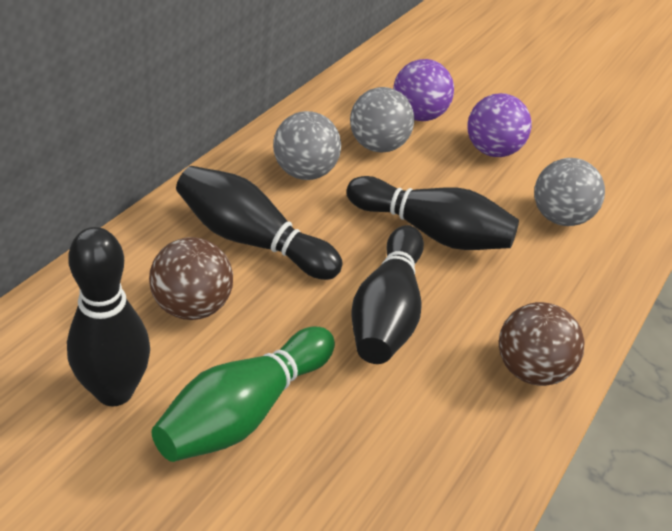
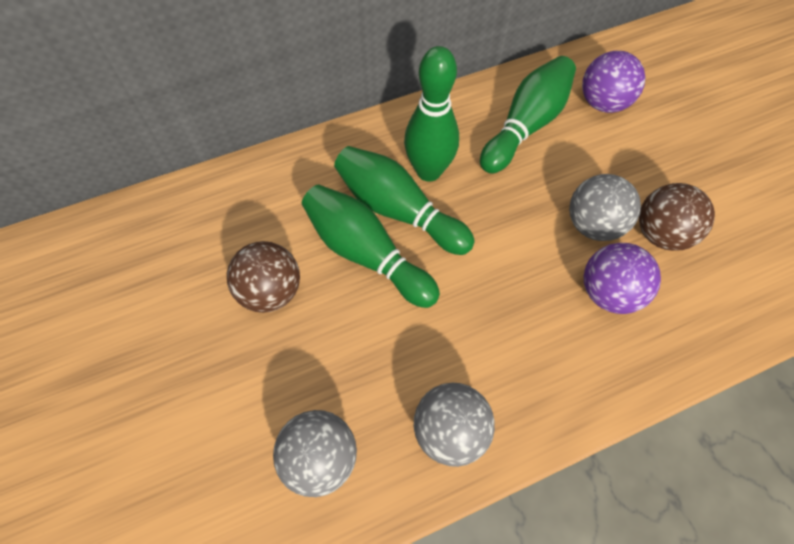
black bowling pin: 4 -> 0
green bowling pin: 1 -> 4

